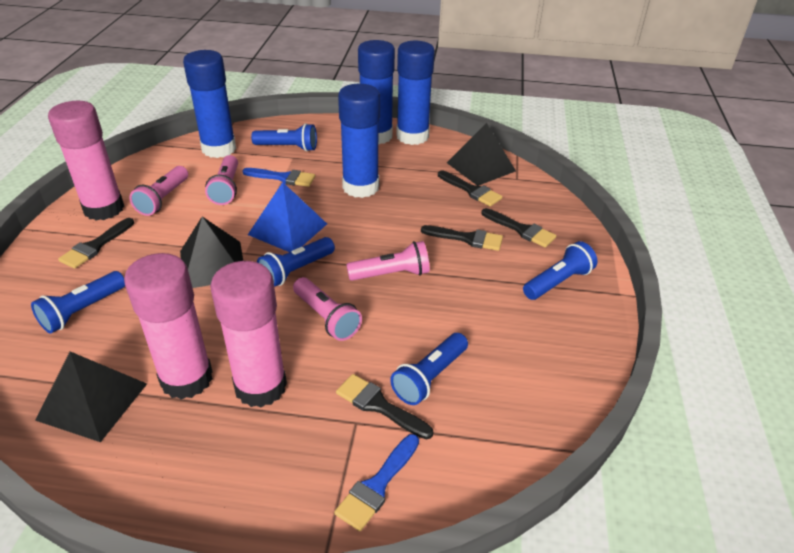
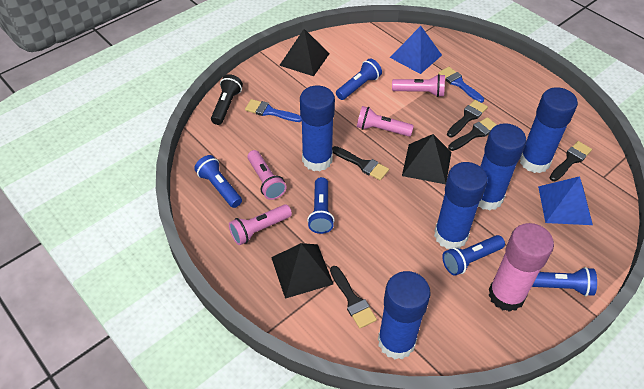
black flashlight: 0 -> 1
blue glue stick: 4 -> 5
blue pyramid: 1 -> 2
pink glue stick: 3 -> 1

